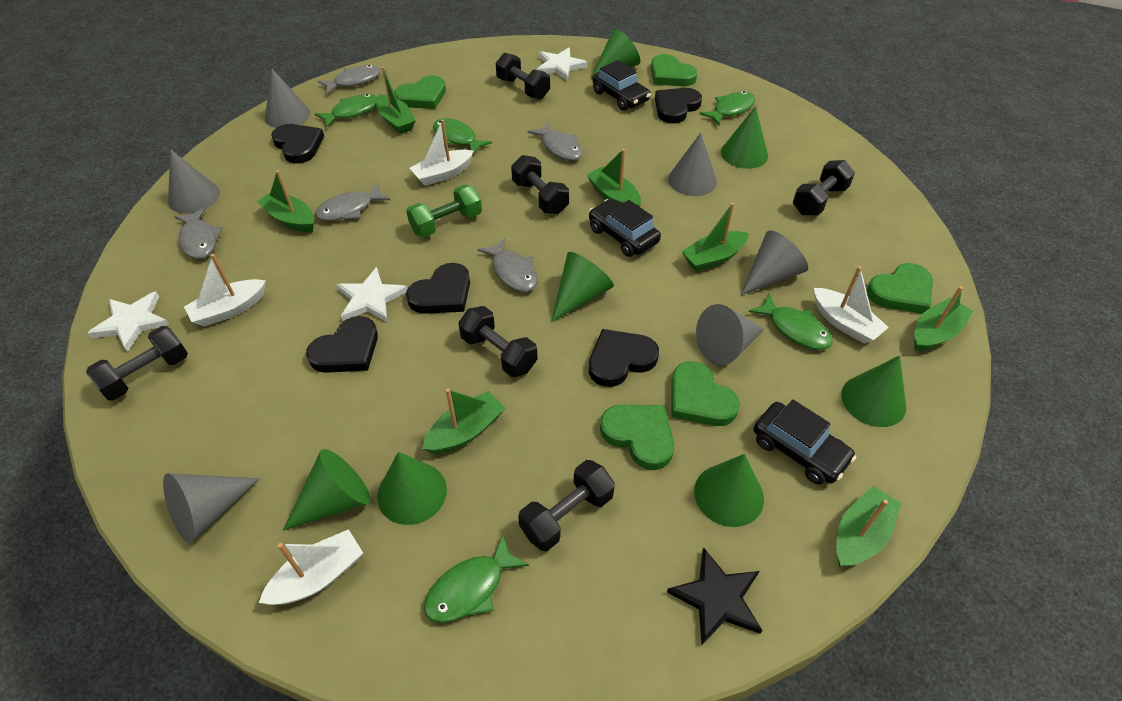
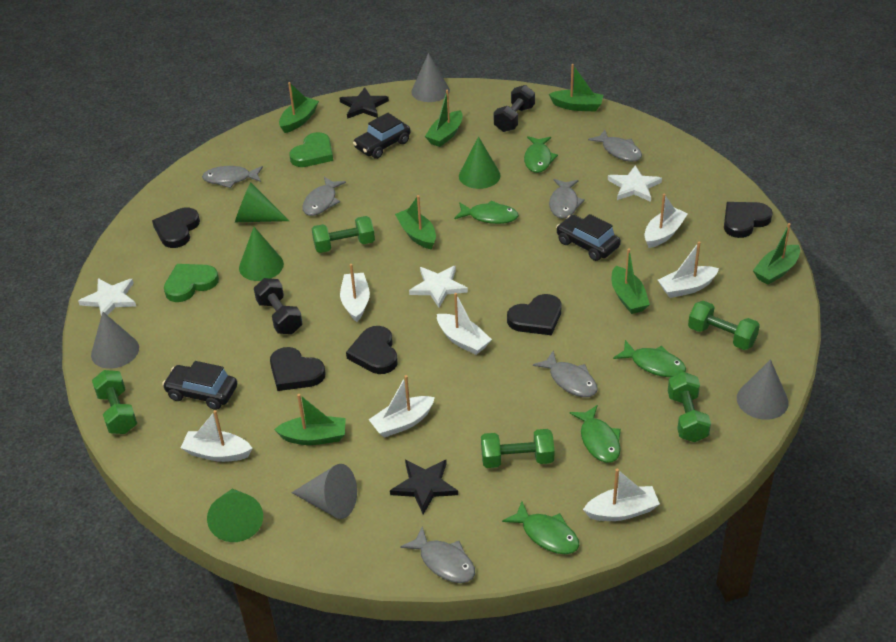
black dumbbell: 6 -> 2
black star: 1 -> 2
green cone: 7 -> 4
green dumbbell: 1 -> 5
green heart: 5 -> 2
grey cone: 6 -> 4
grey fish: 5 -> 6
white boat: 4 -> 7

